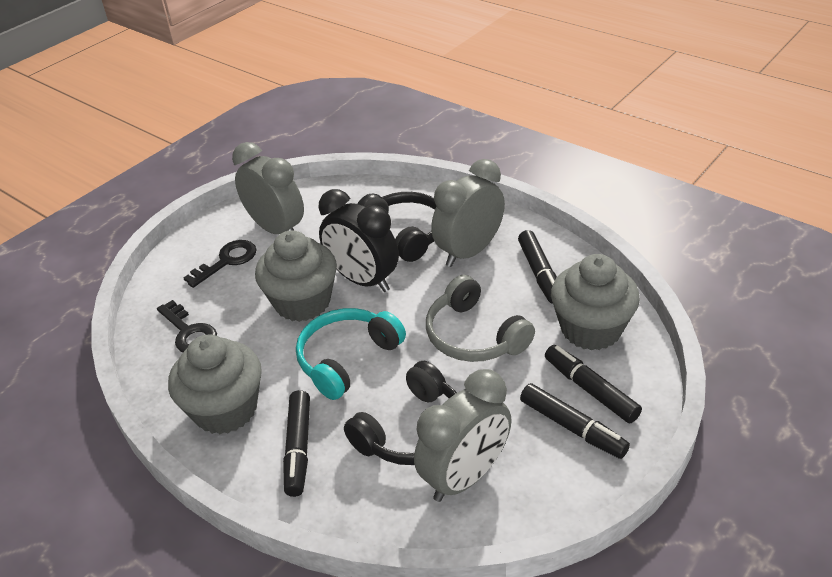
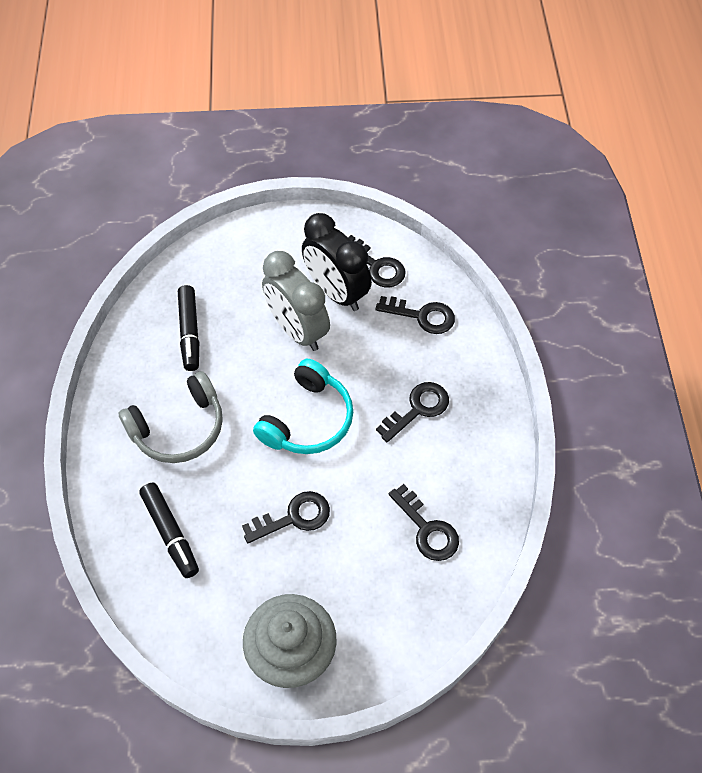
black headphones: 2 -> 0
black key: 2 -> 5
black marker: 4 -> 2
grey clock: 3 -> 1
grey cupcake: 3 -> 1

